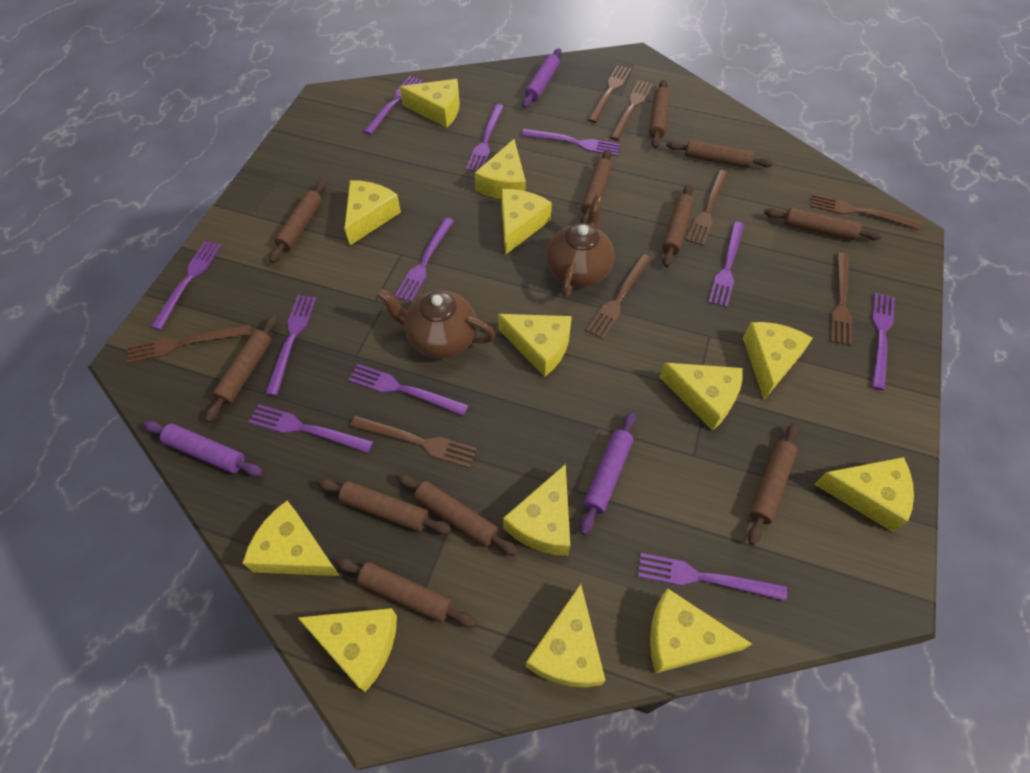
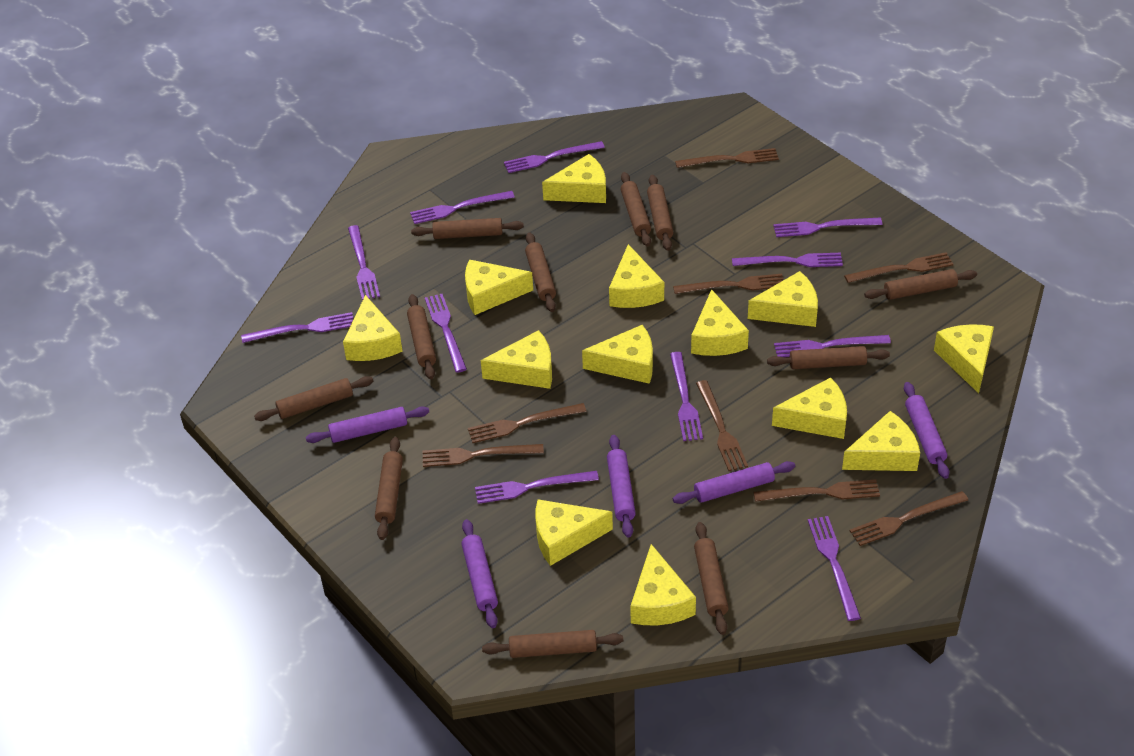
brown teapot: 2 -> 0
purple rolling pin: 3 -> 5

